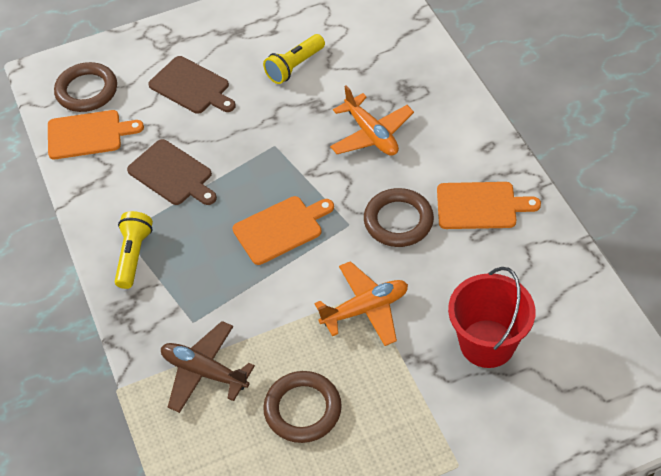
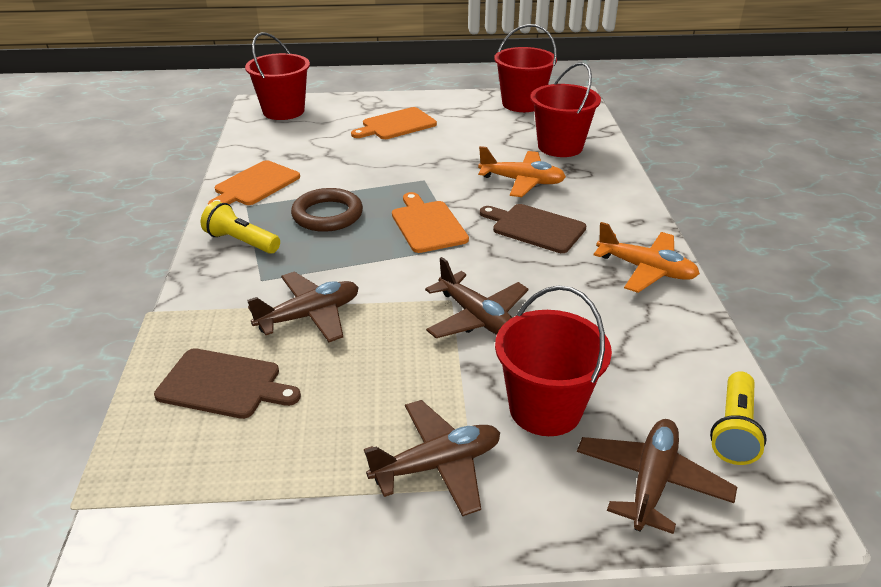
brown plane: 1 -> 4
brown ring: 3 -> 1
red bucket: 1 -> 4

